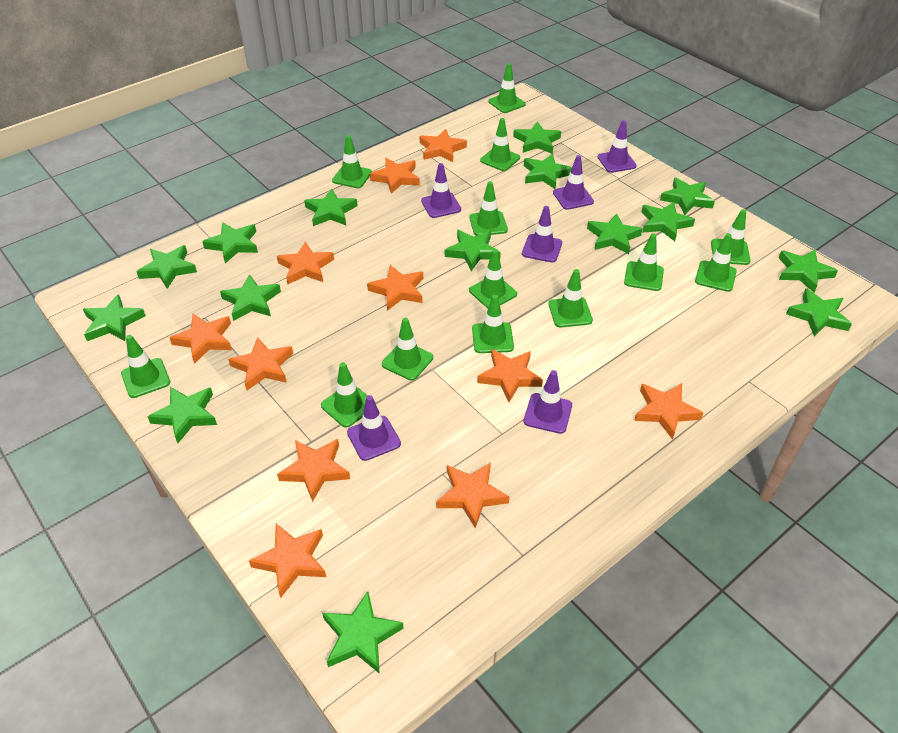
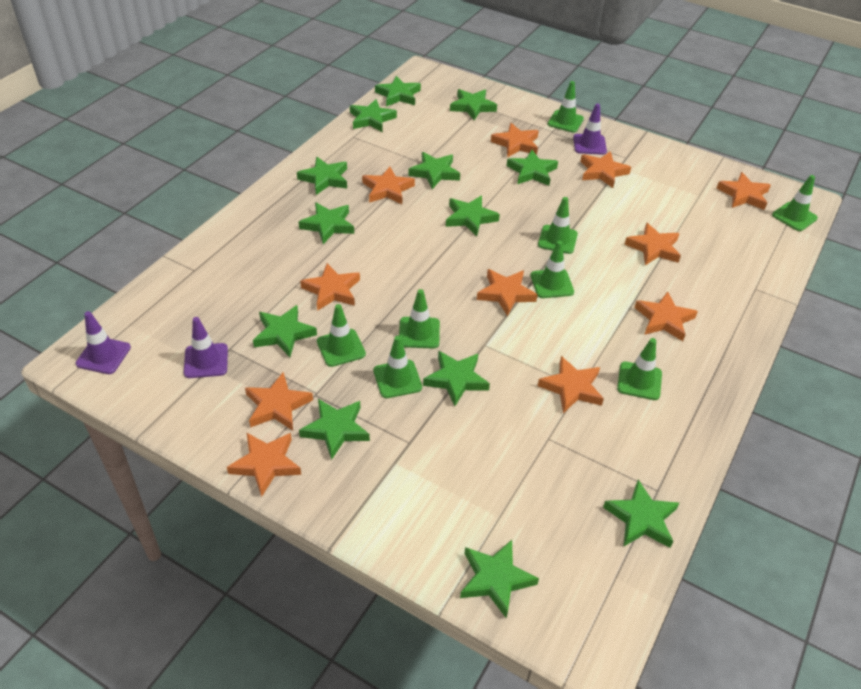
green star: 15 -> 13
green traffic cone: 13 -> 8
purple traffic cone: 6 -> 3

